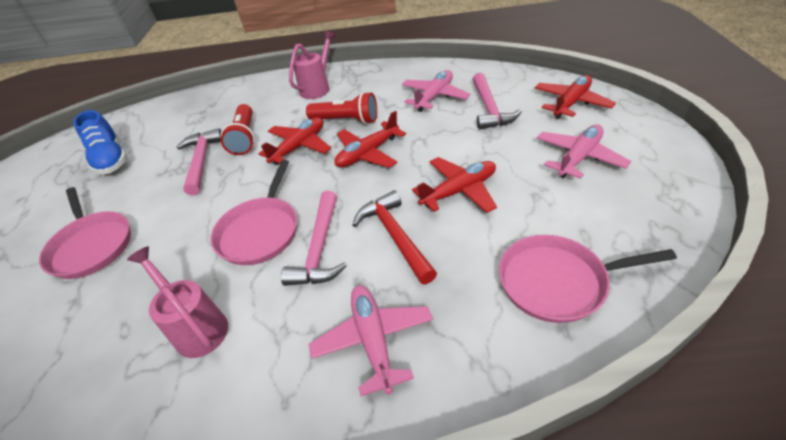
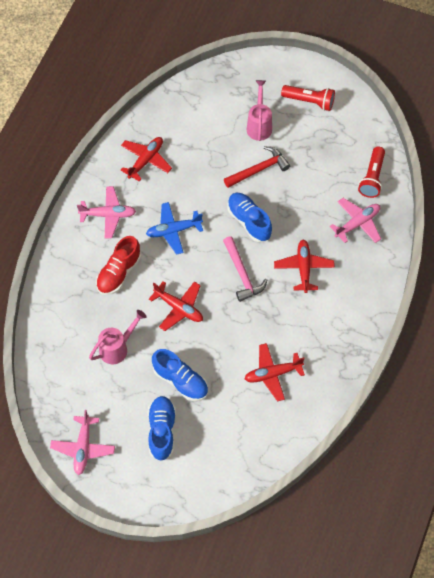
blue plane: 0 -> 1
blue shoe: 1 -> 3
pink hammer: 3 -> 1
pink pan: 3 -> 0
red shoe: 0 -> 1

